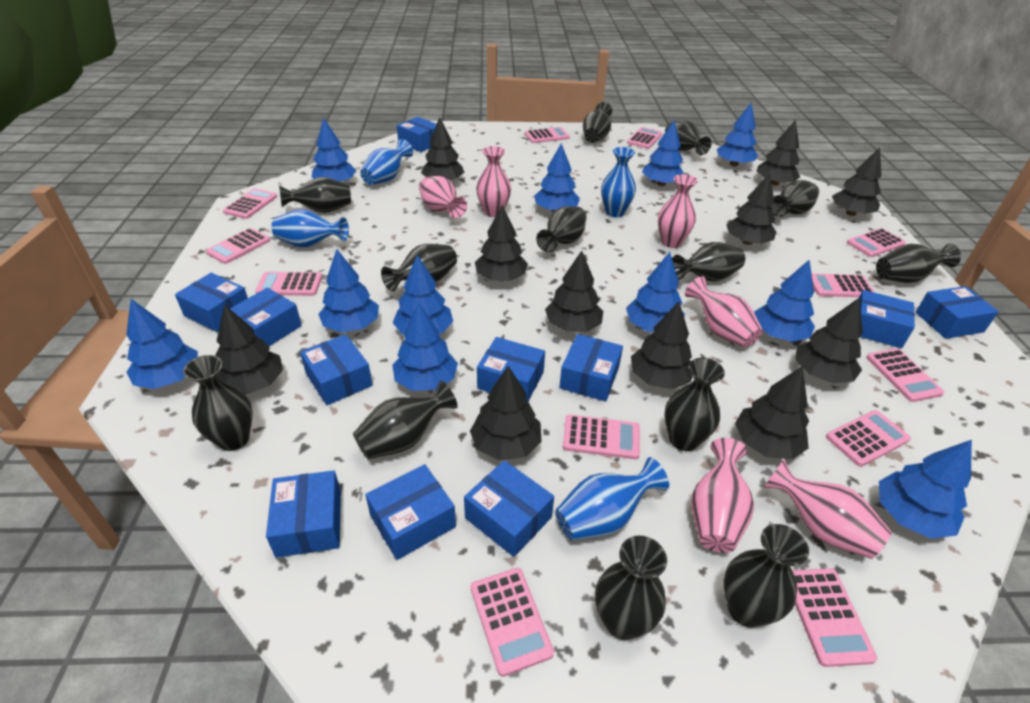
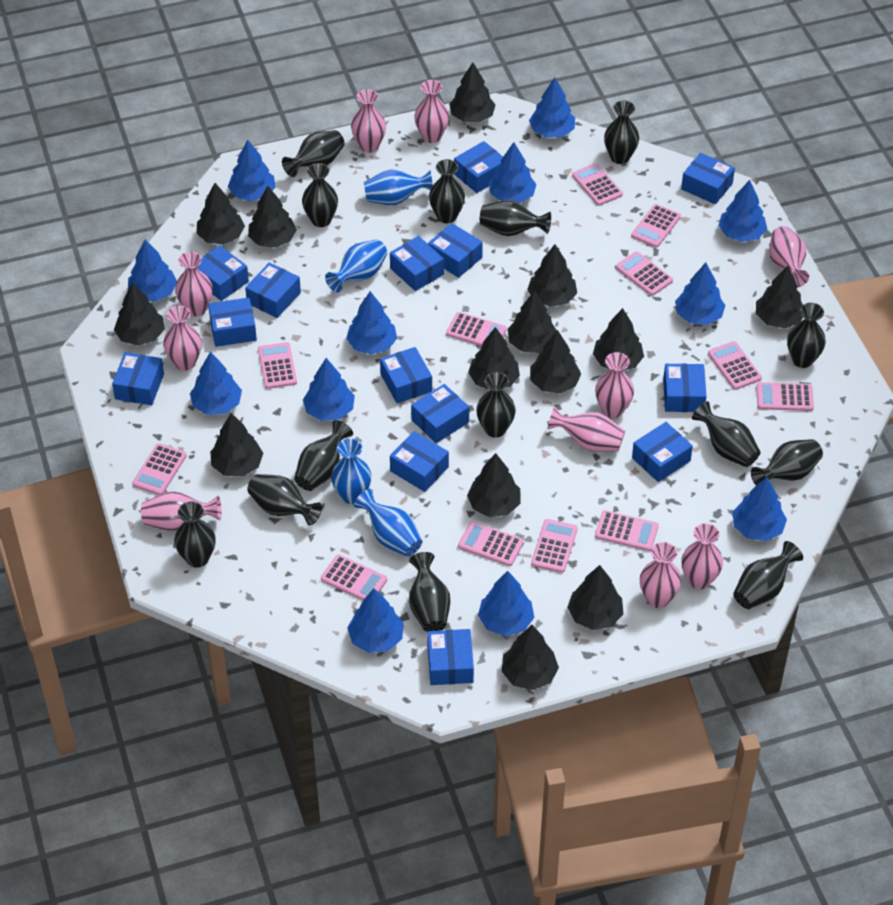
black tree: 11 -> 14
black vase: 13 -> 14
blue box: 11 -> 14
blue tree: 11 -> 12
pink vase: 6 -> 10

